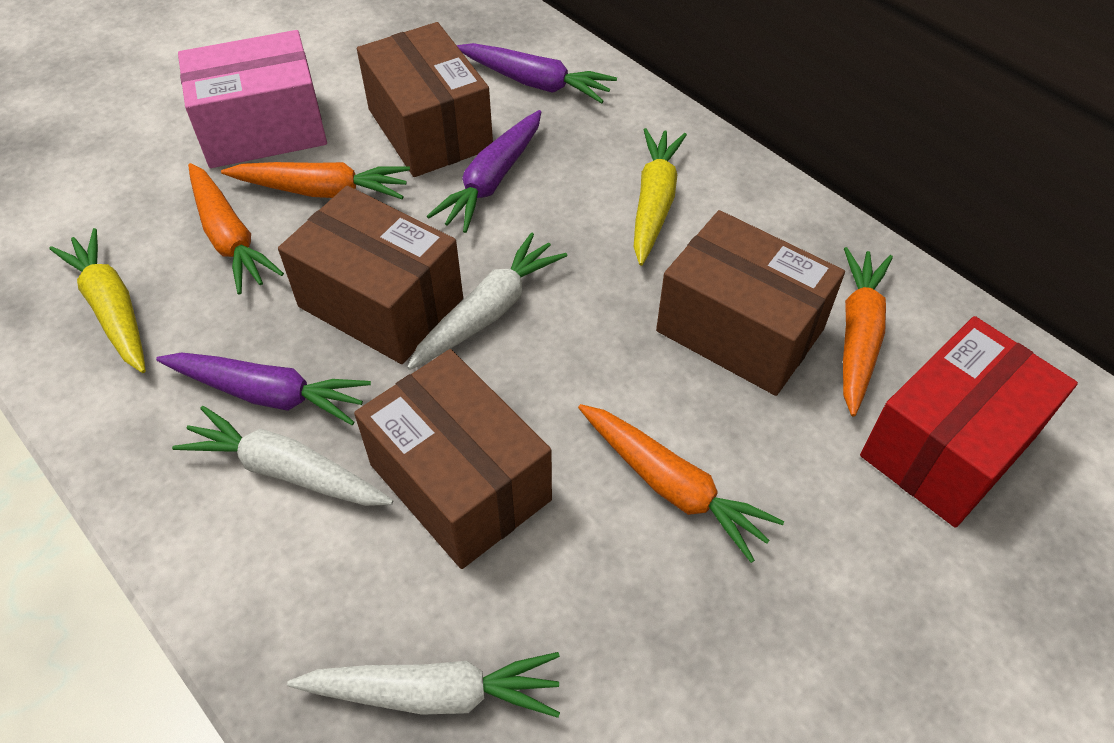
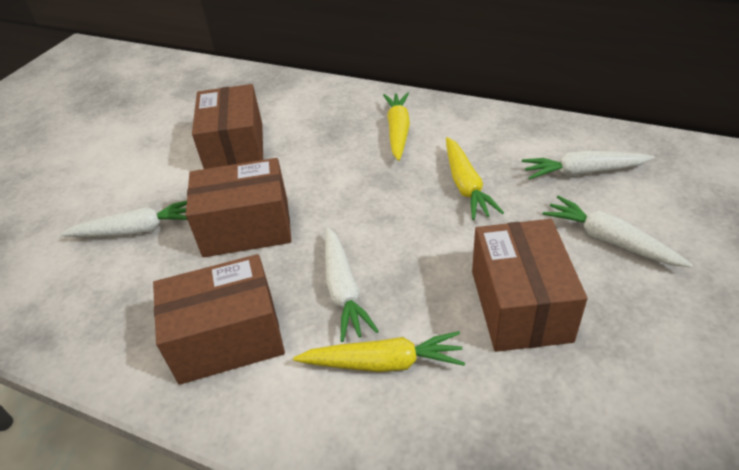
orange carrot: 4 -> 0
pink box: 1 -> 0
purple carrot: 3 -> 0
red box: 1 -> 0
white carrot: 3 -> 4
yellow carrot: 2 -> 3

